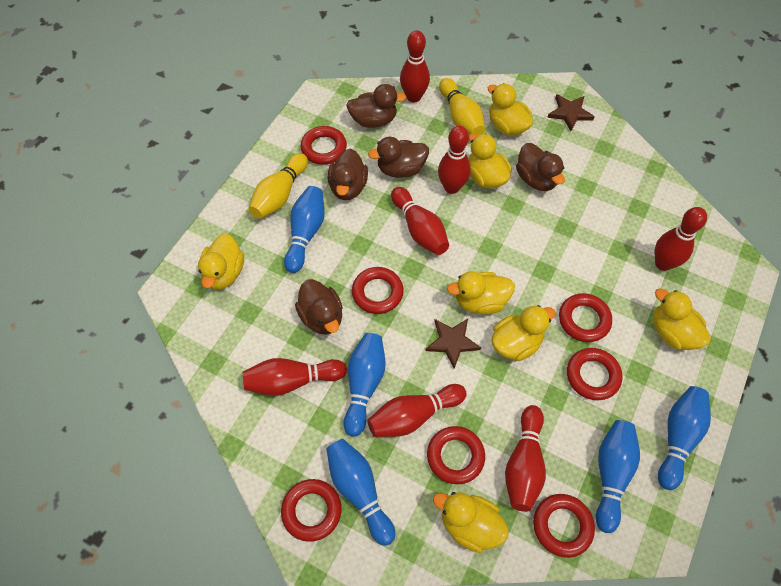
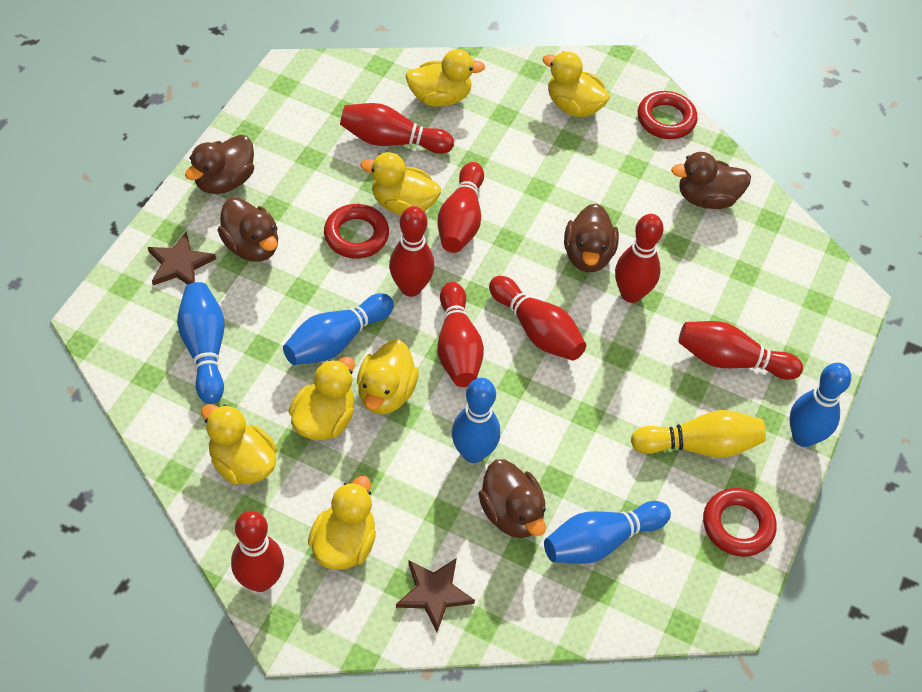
red bowling pin: 7 -> 8
red ring: 7 -> 3
yellow bowling pin: 2 -> 1

